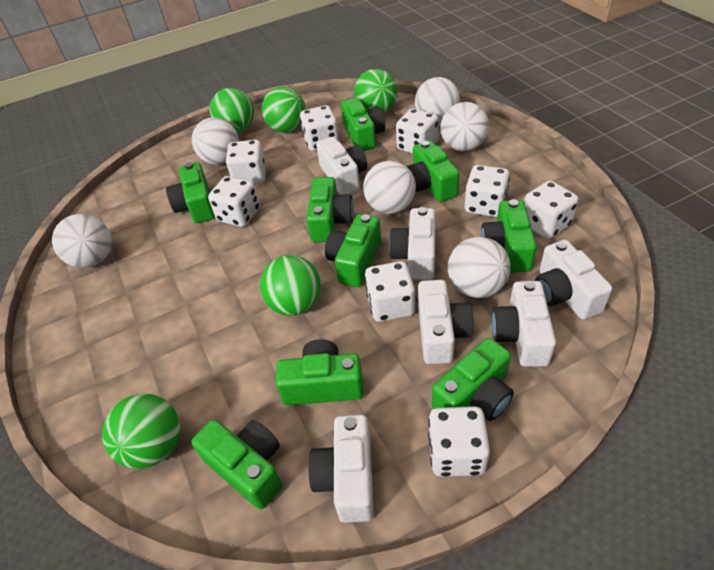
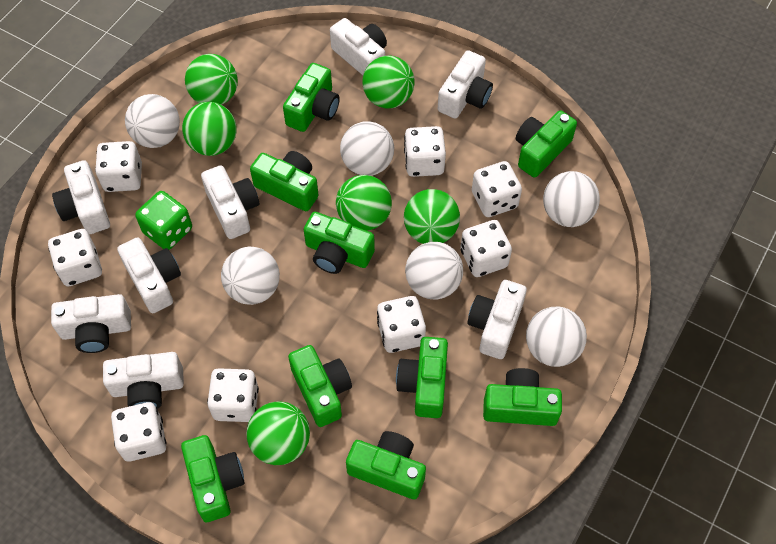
green ball: 5 -> 6
green dice: 0 -> 1
white camera: 6 -> 8

